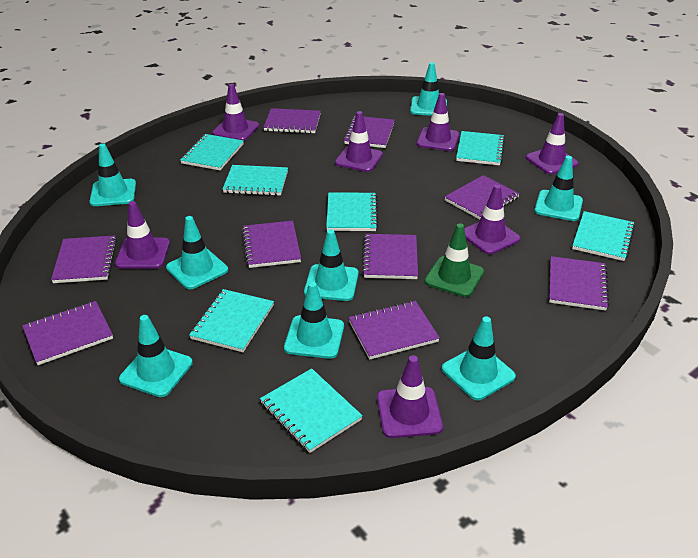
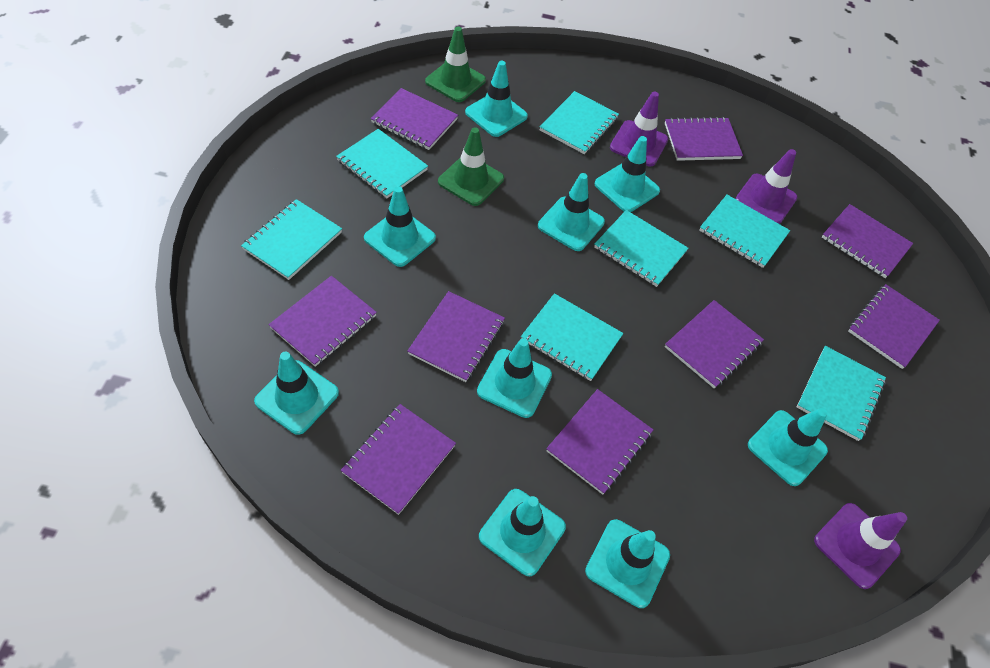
green traffic cone: 1 -> 2
purple traffic cone: 7 -> 3
turquoise traffic cone: 8 -> 9

